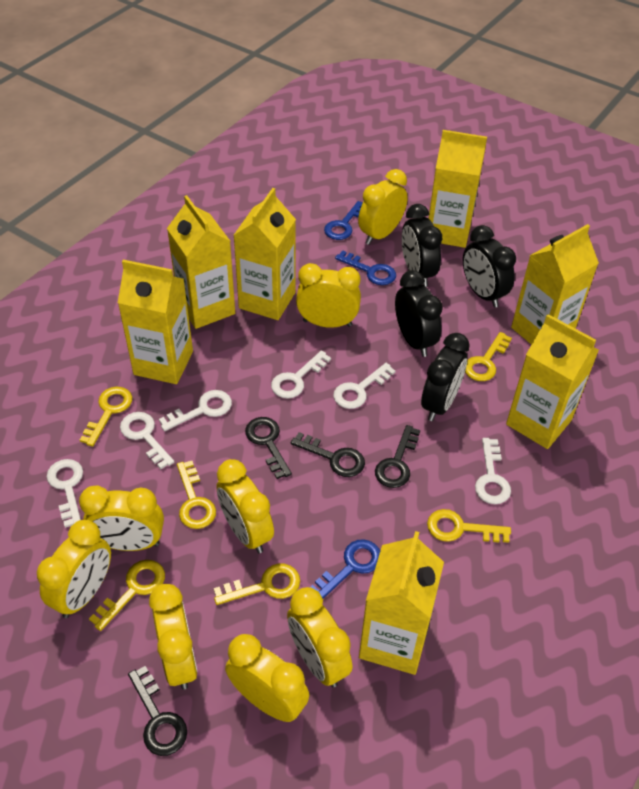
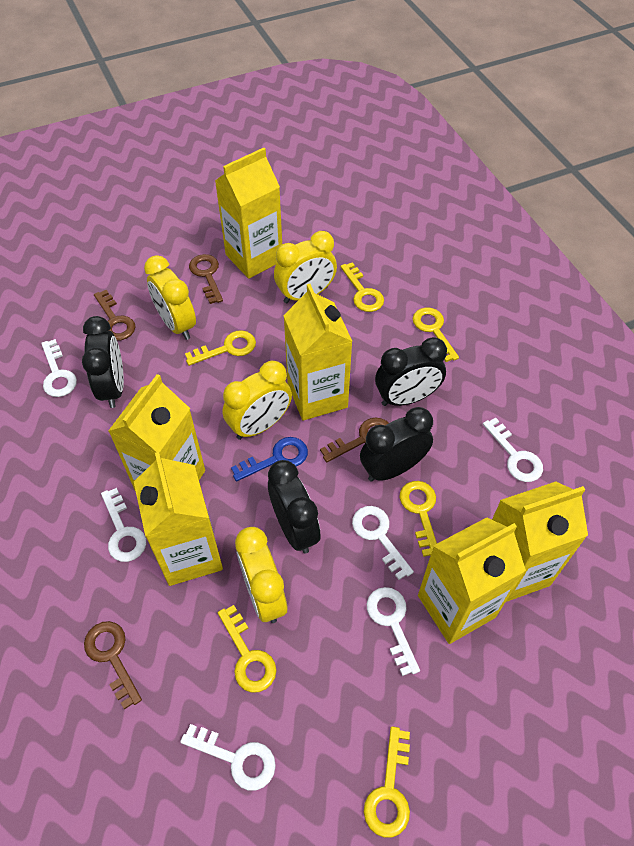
black key: 4 -> 0
blue key: 3 -> 1
brown key: 0 -> 4
yellow carton: 7 -> 6
yellow clock: 8 -> 4

